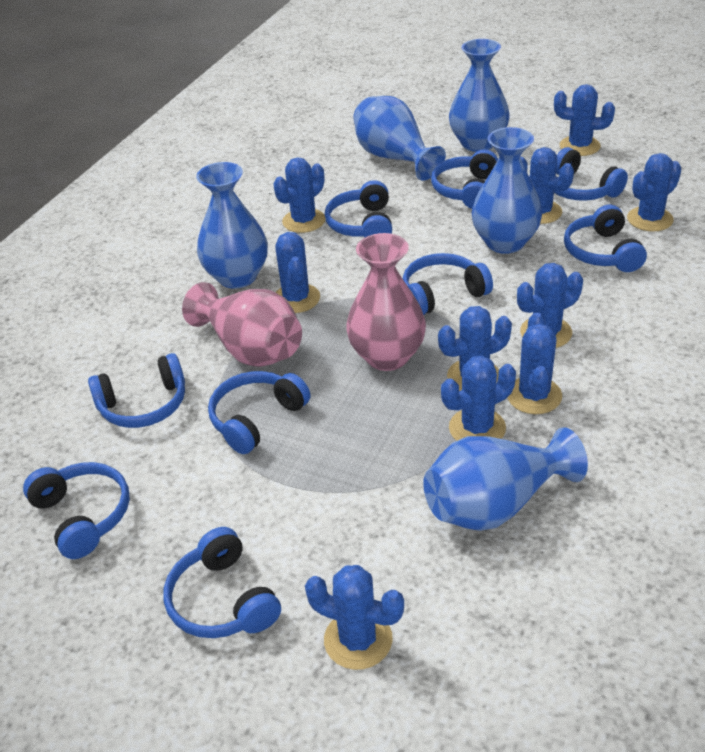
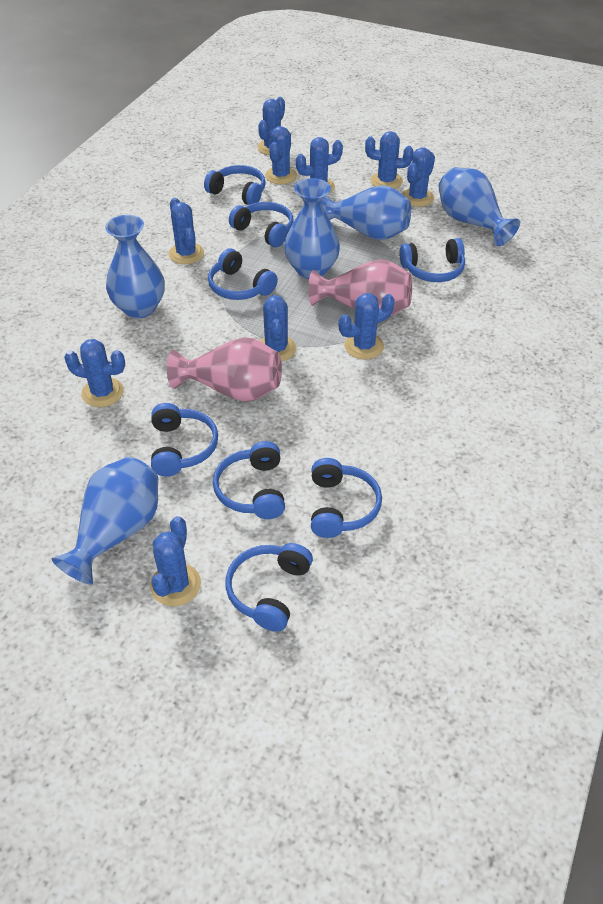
blue headphones: 9 -> 8

